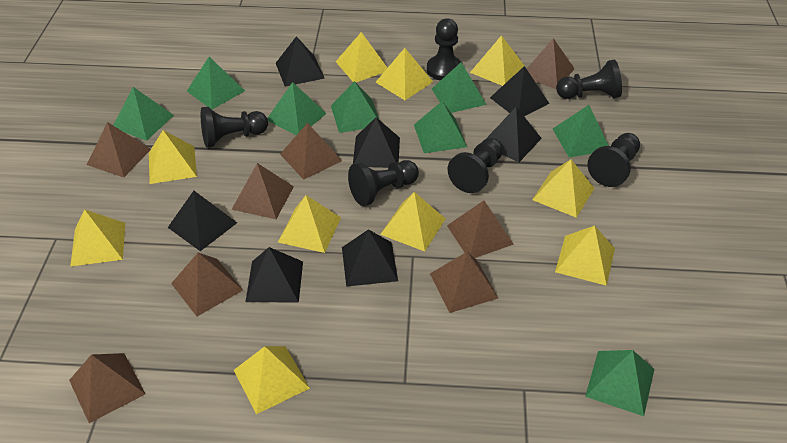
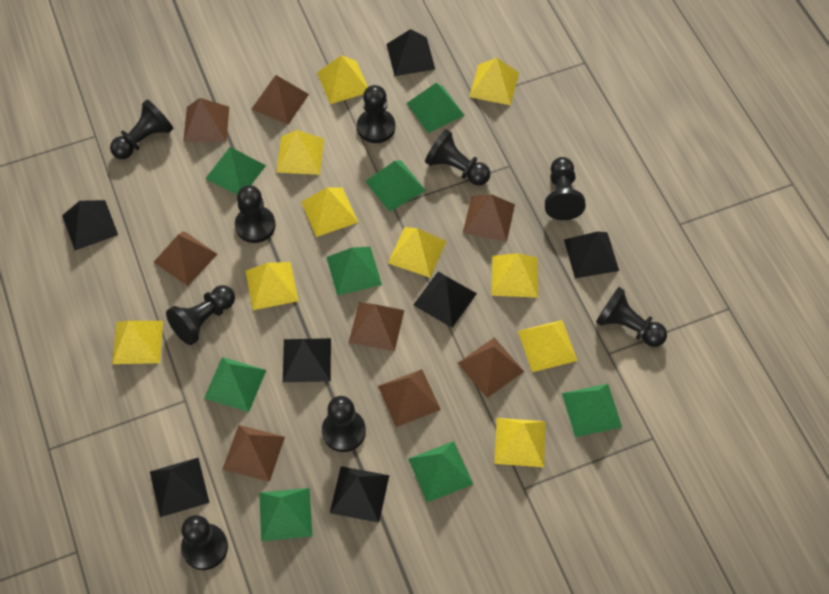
black pawn: 6 -> 9

